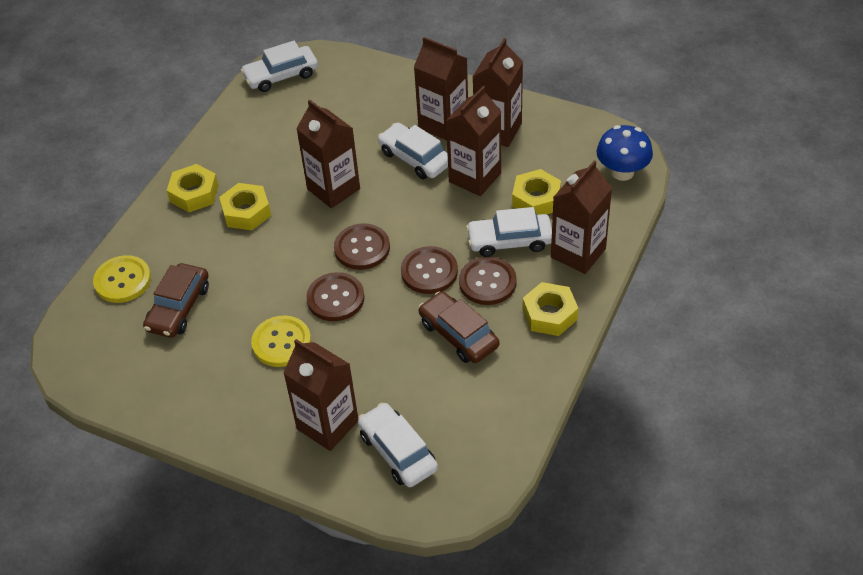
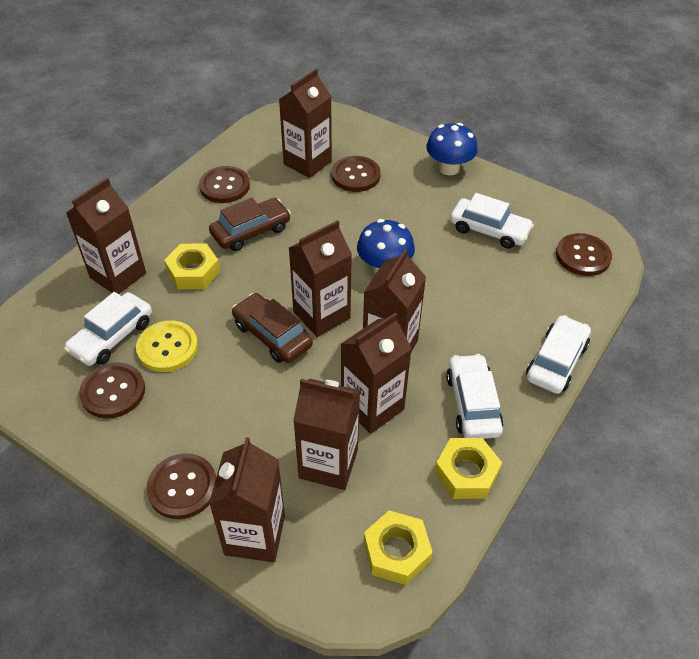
blue mushroom: 1 -> 2
brown button: 4 -> 5
brown carton: 6 -> 7
yellow button: 2 -> 1
yellow nut: 4 -> 3

